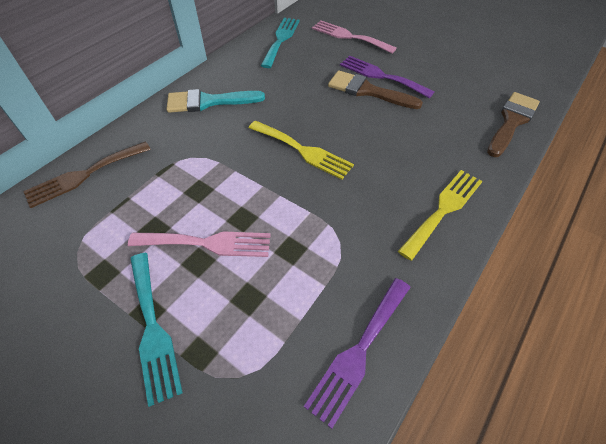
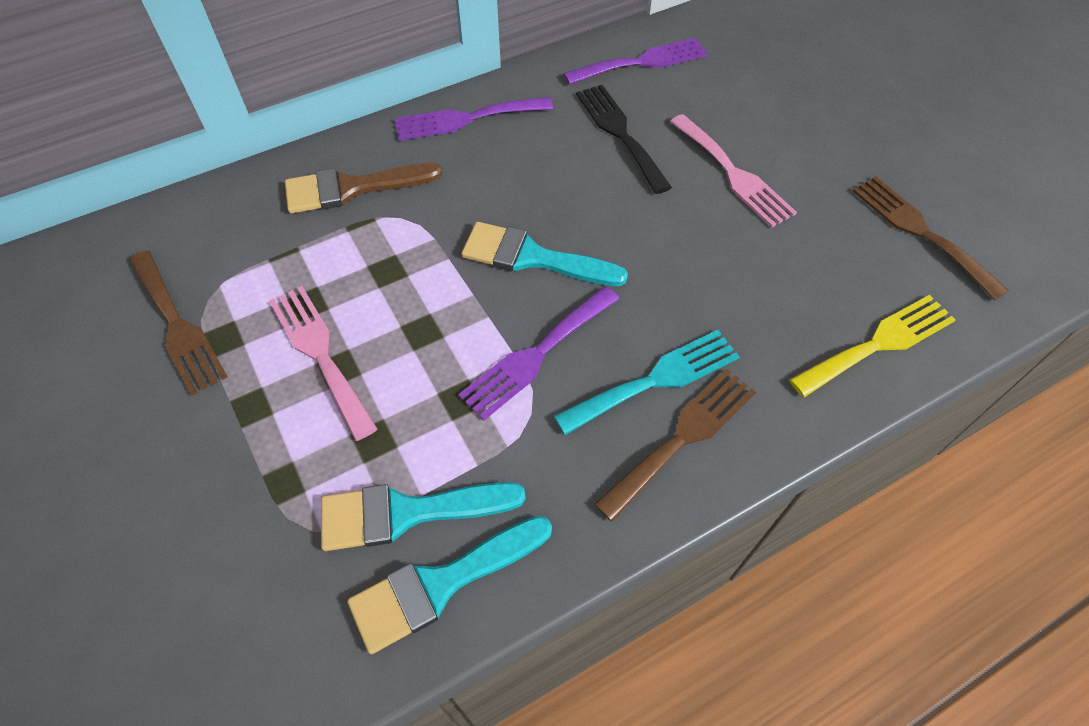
black fork: 0 -> 1
brown brush: 2 -> 1
brown fork: 1 -> 3
purple fork: 2 -> 3
turquoise brush: 1 -> 3
turquoise fork: 2 -> 1
yellow fork: 2 -> 1

